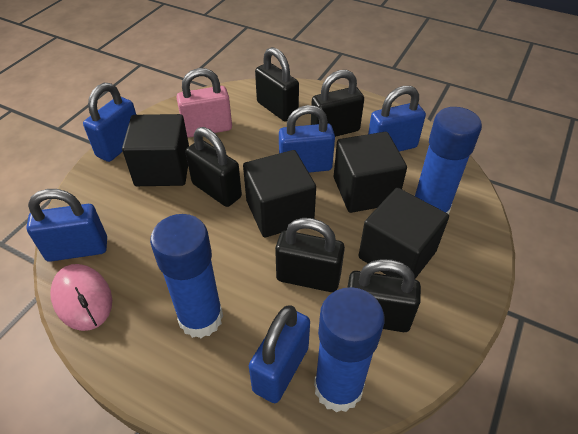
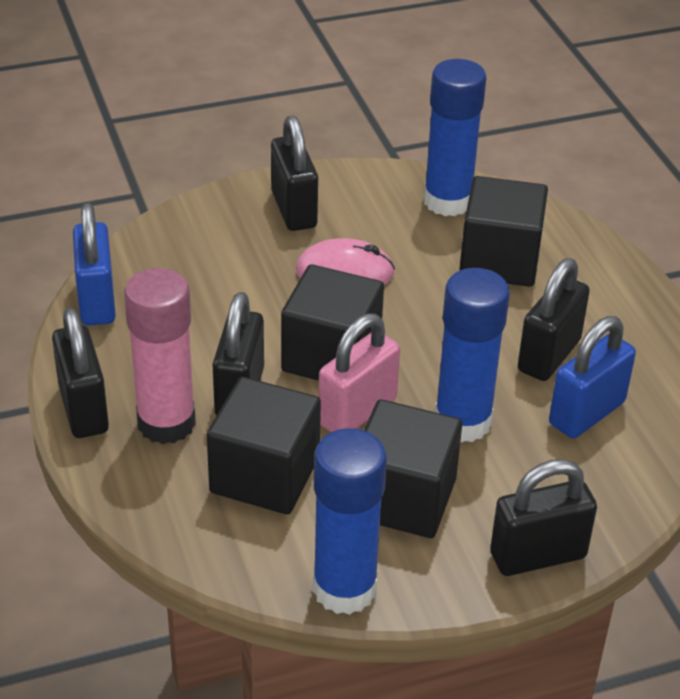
blue padlock: 5 -> 2
pink glue stick: 0 -> 1

